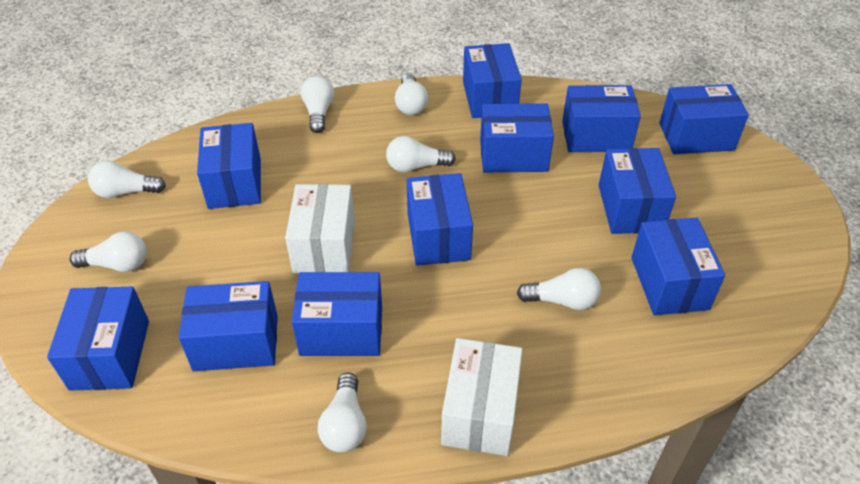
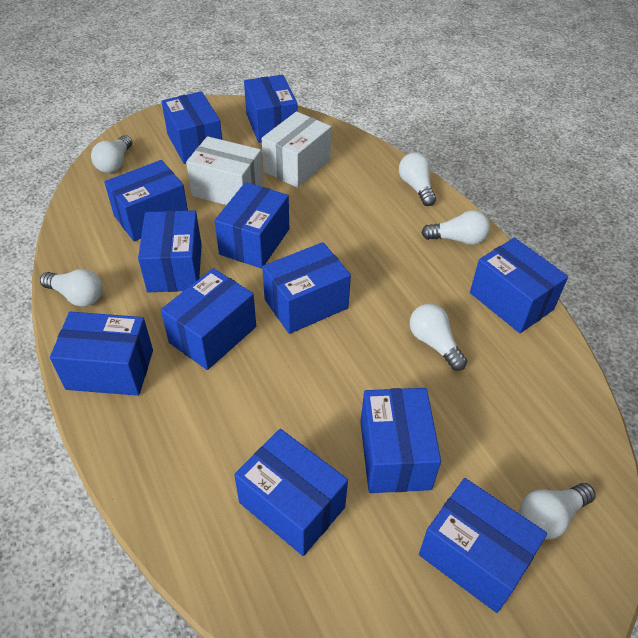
blue box: 11 -> 12
white light bulb: 7 -> 6

